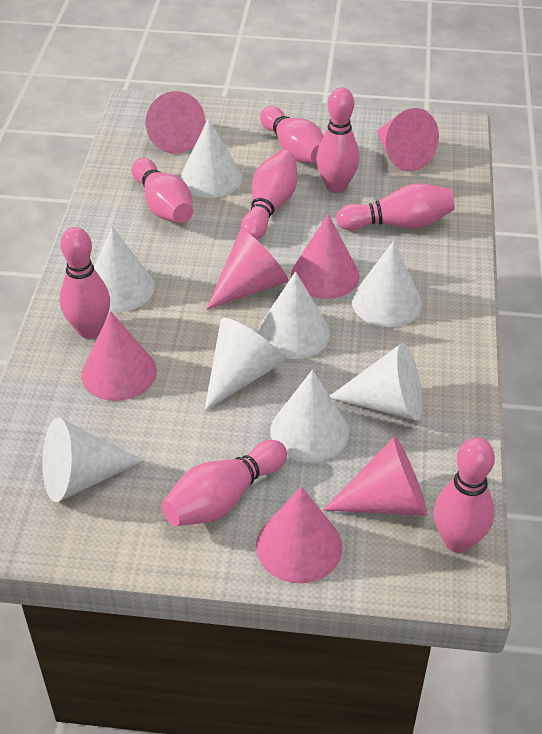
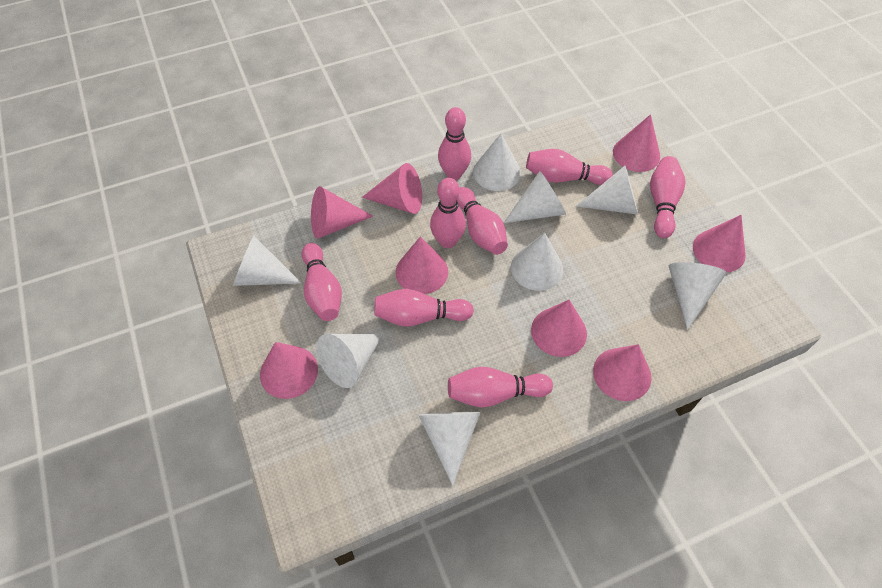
pink cone: 7 -> 8

